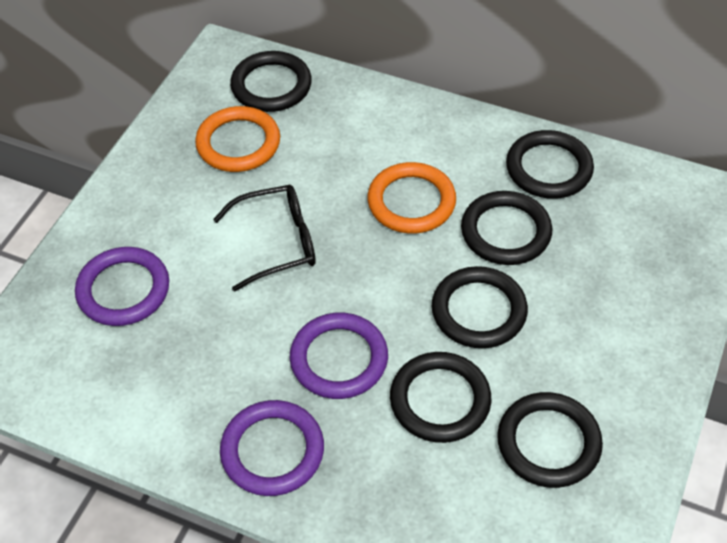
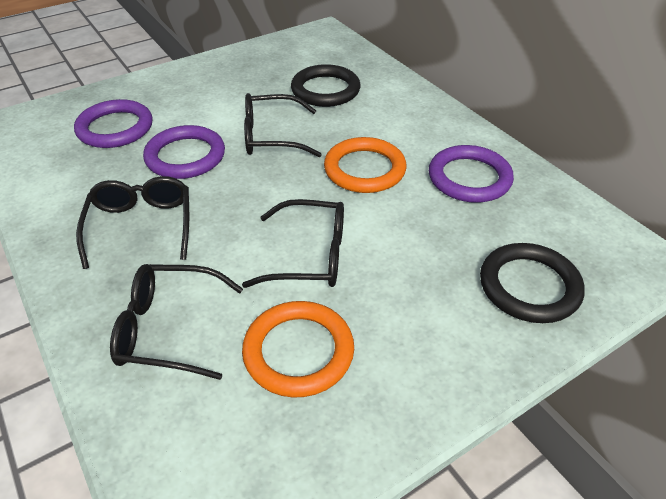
black glasses: 1 -> 4
black ring: 6 -> 2

